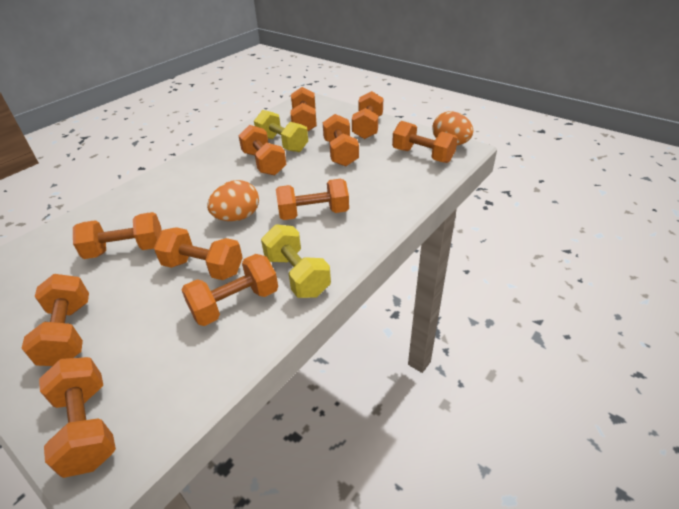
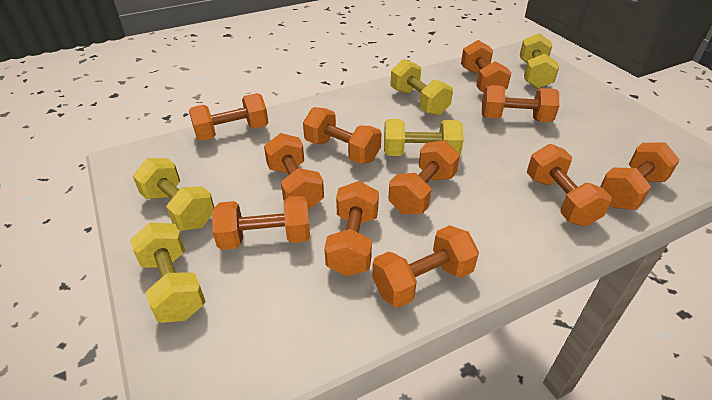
orange egg: 2 -> 0
yellow dumbbell: 2 -> 5

